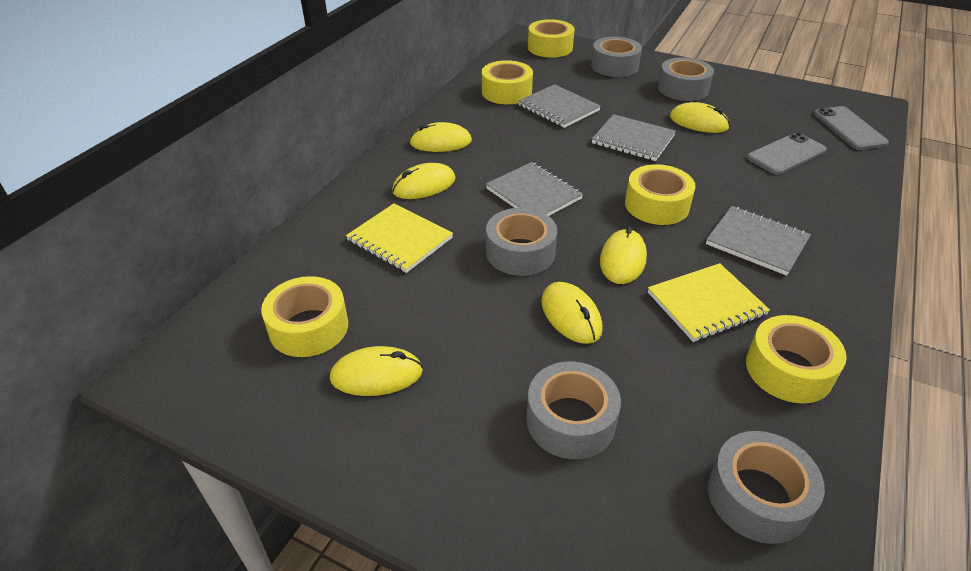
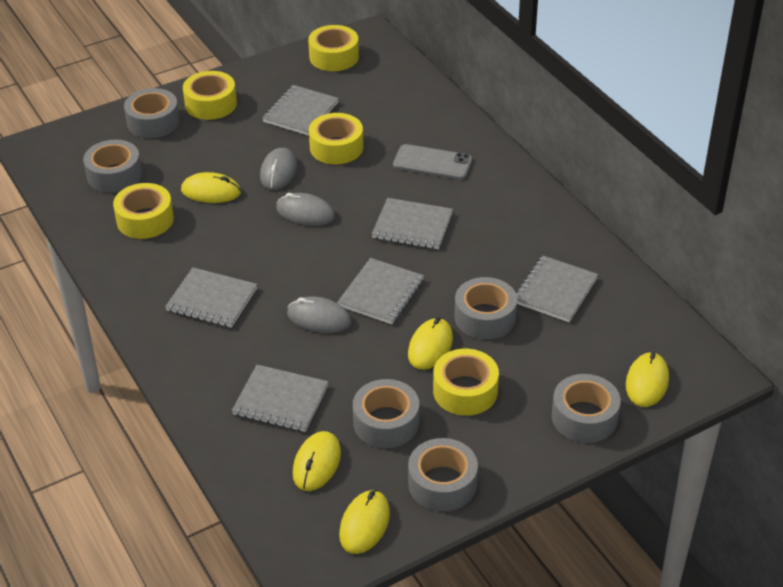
grey mouse: 0 -> 3
grey notebook: 4 -> 6
grey phone: 2 -> 1
grey tape: 5 -> 6
yellow mouse: 6 -> 5
yellow notebook: 2 -> 0

